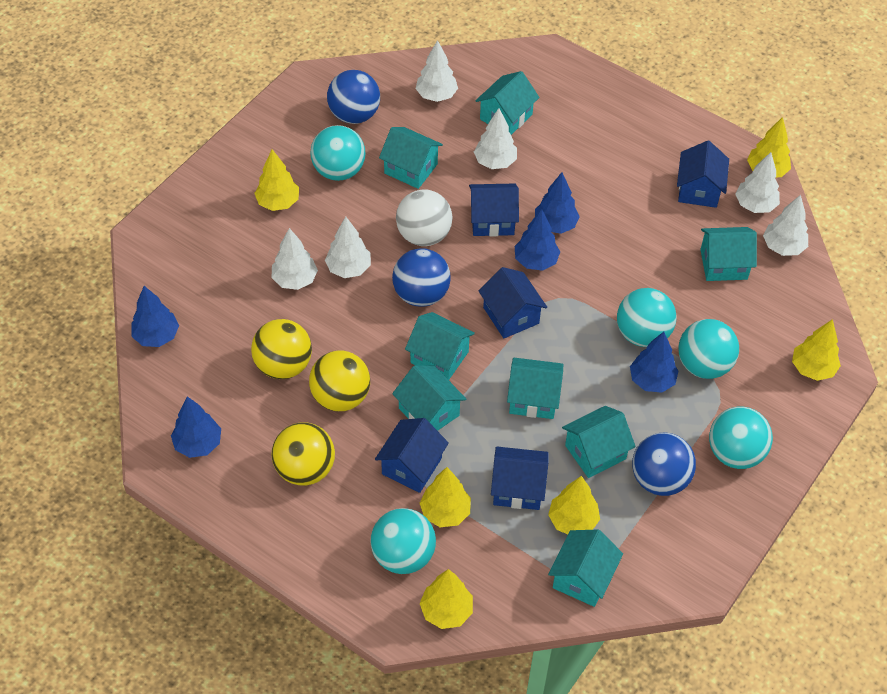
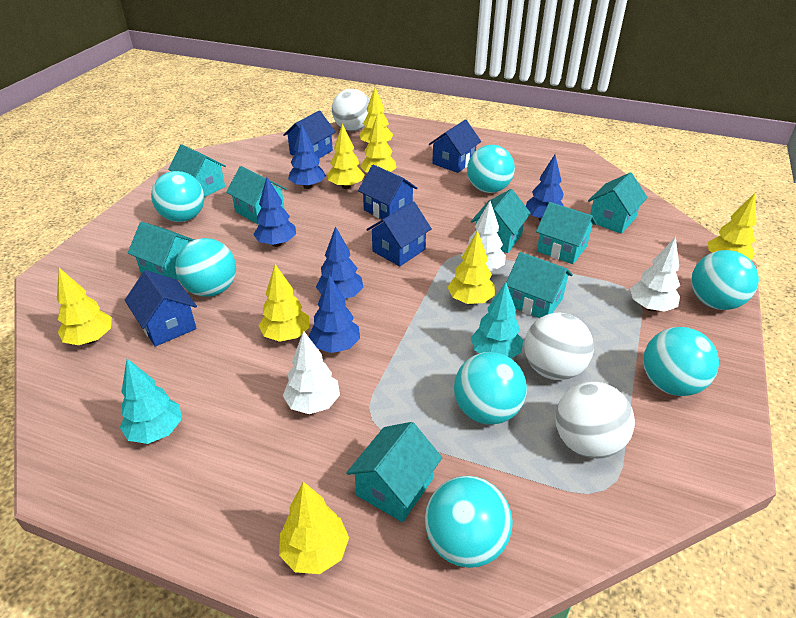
blue ball: 3 -> 0
turquoise ball: 5 -> 7
turquoise tree: 0 -> 2
white ball: 1 -> 3
white tree: 6 -> 3
yellow ball: 3 -> 0
yellow tree: 6 -> 8

